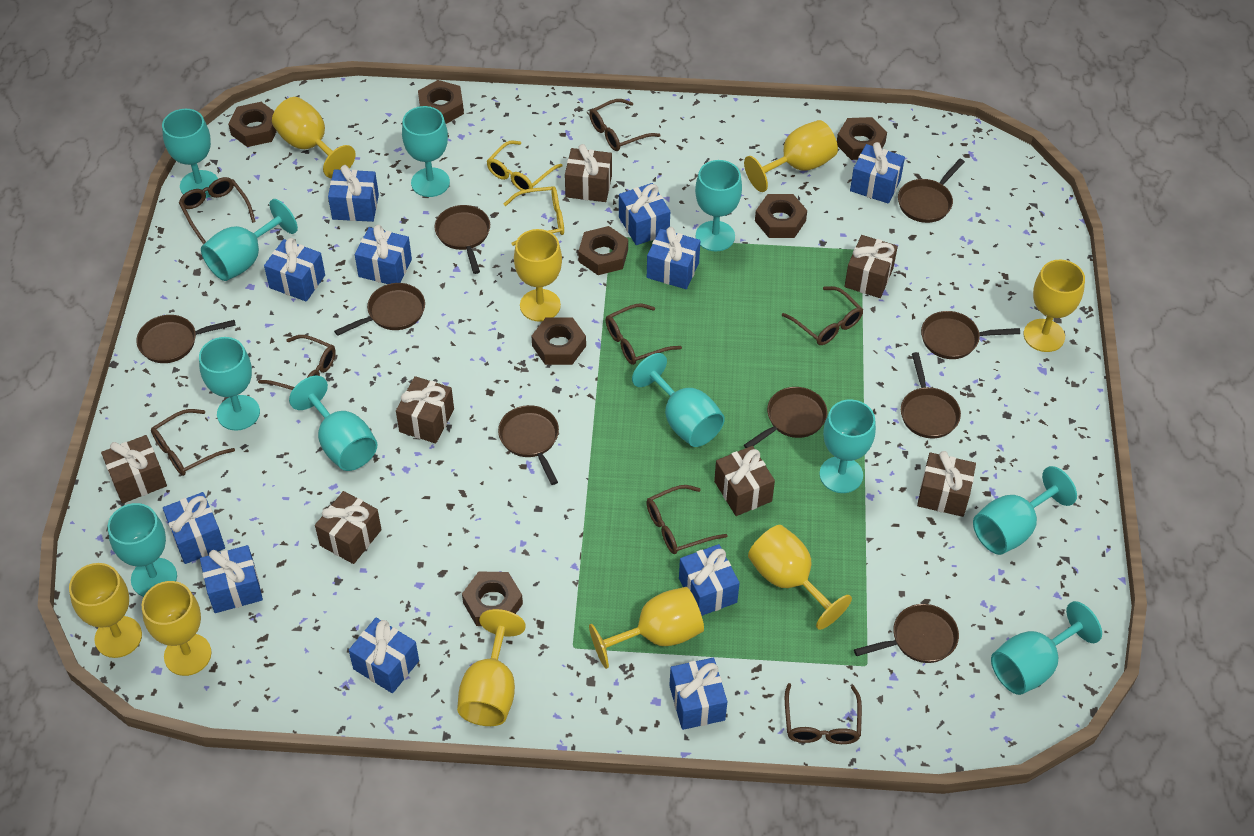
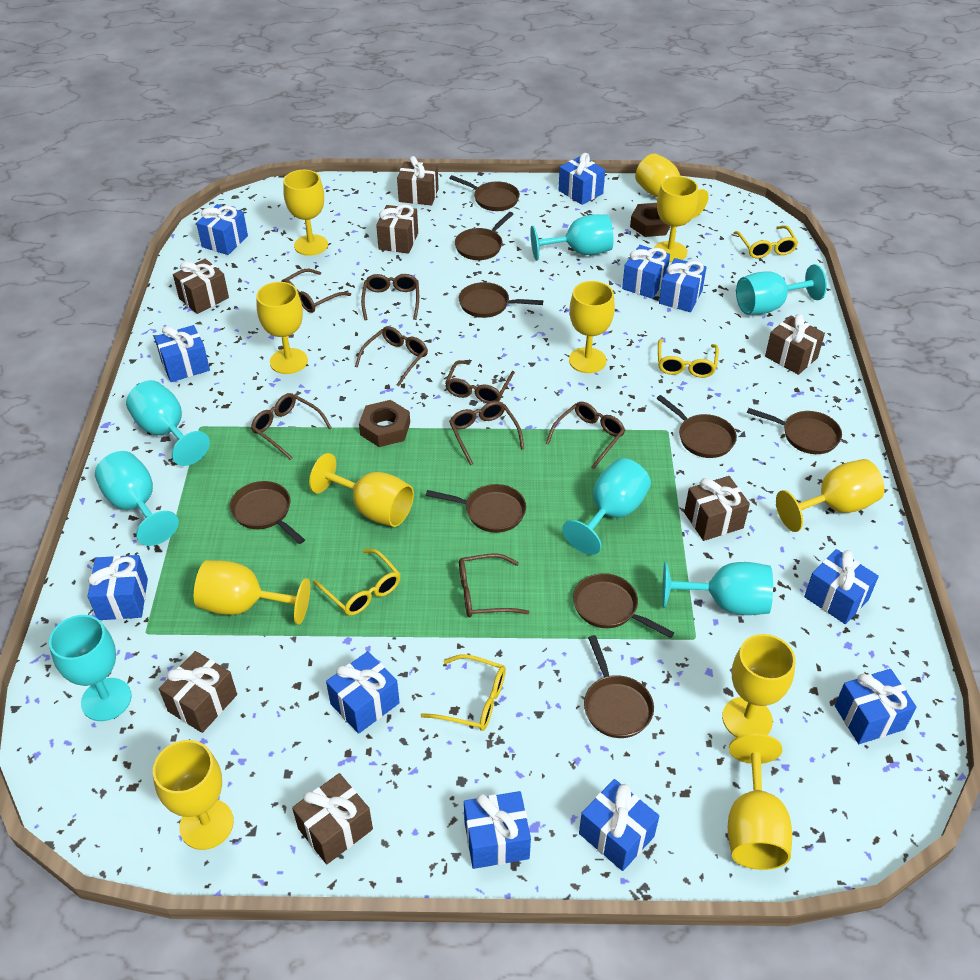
brown nut: 7 -> 2
turquoise goblet: 11 -> 7
yellow glasses: 2 -> 4
yellow goblet: 9 -> 11

